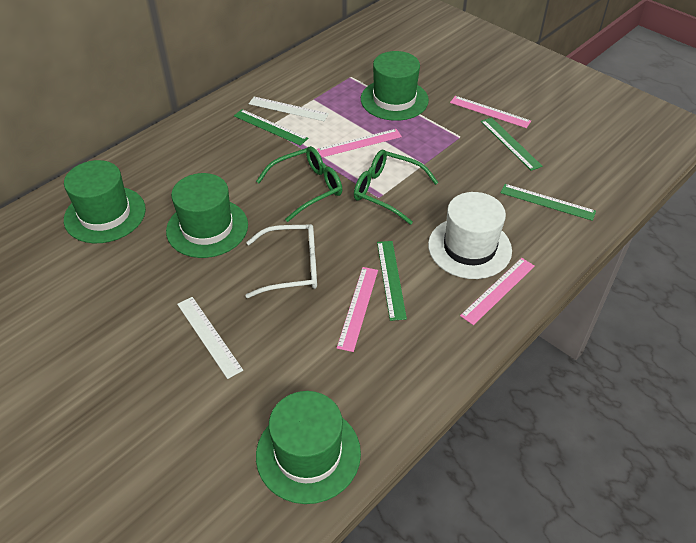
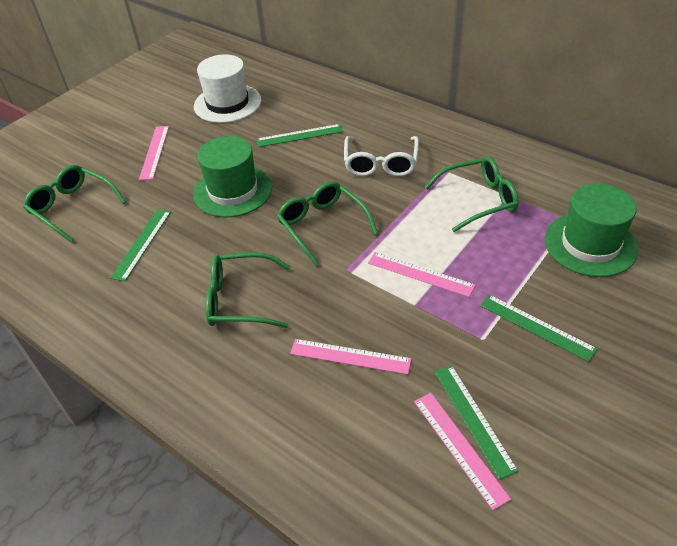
green glasses: 2 -> 4
green hat: 4 -> 2
white ruler: 2 -> 0

